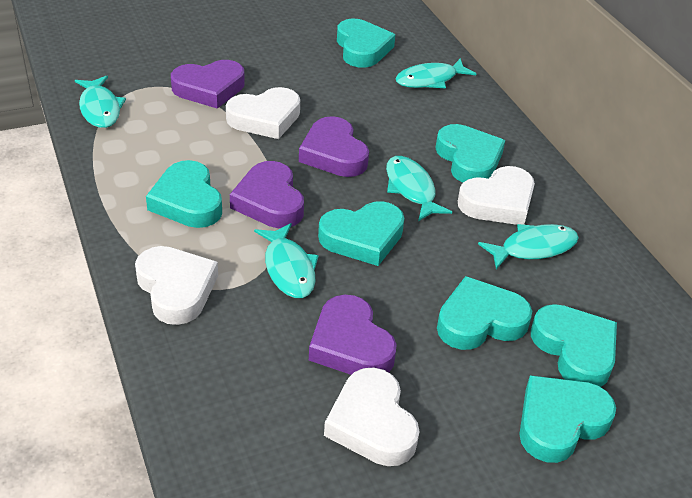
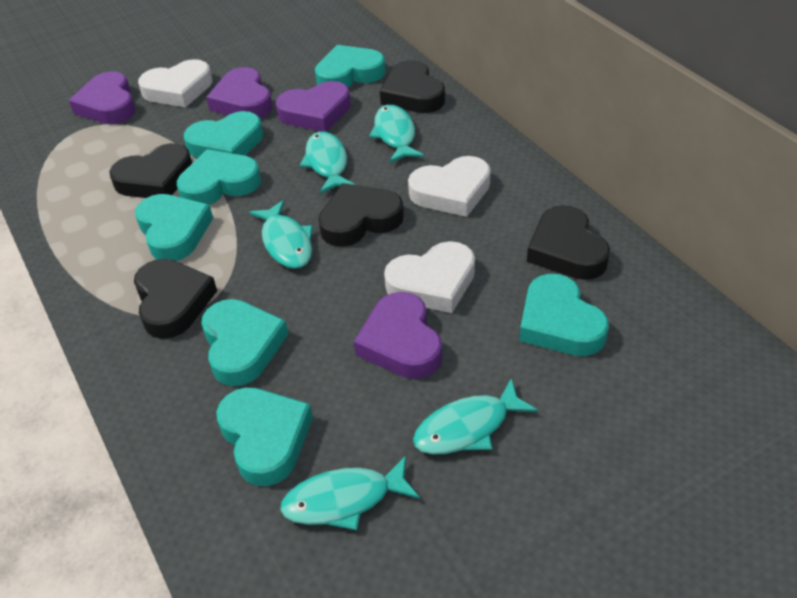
black heart: 0 -> 5
white heart: 4 -> 3

